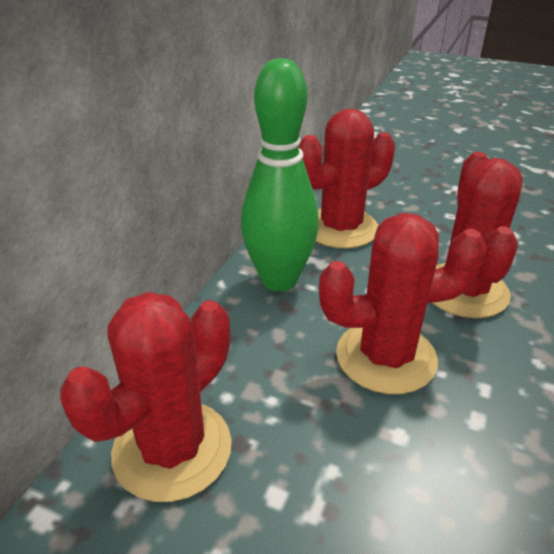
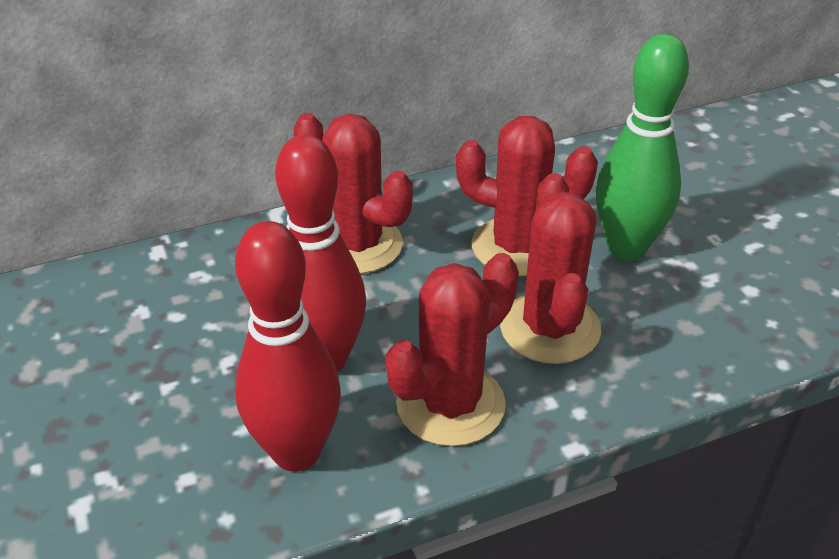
red bowling pin: 0 -> 2

